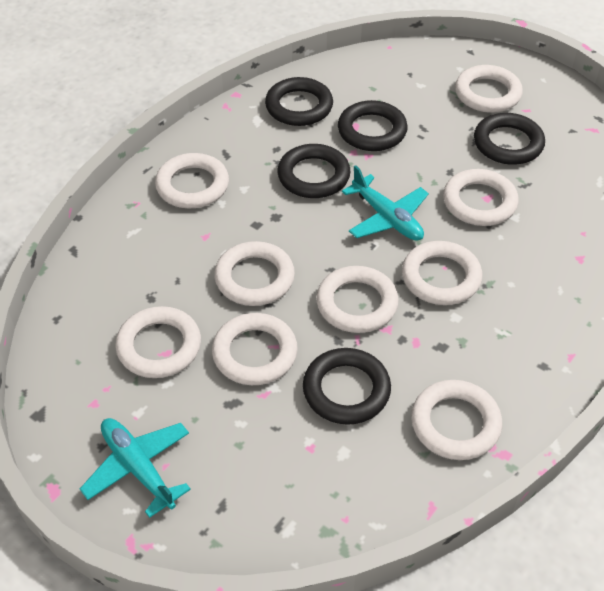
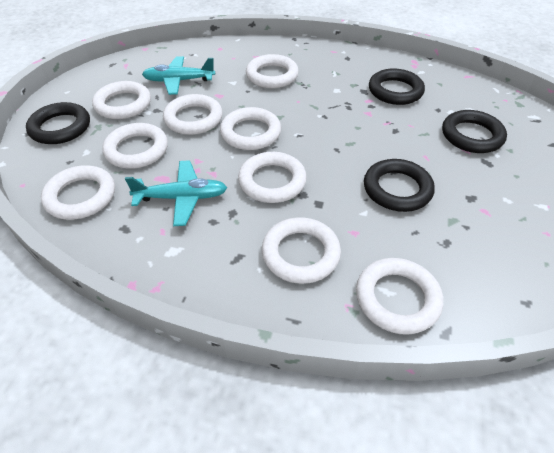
black ring: 5 -> 4

